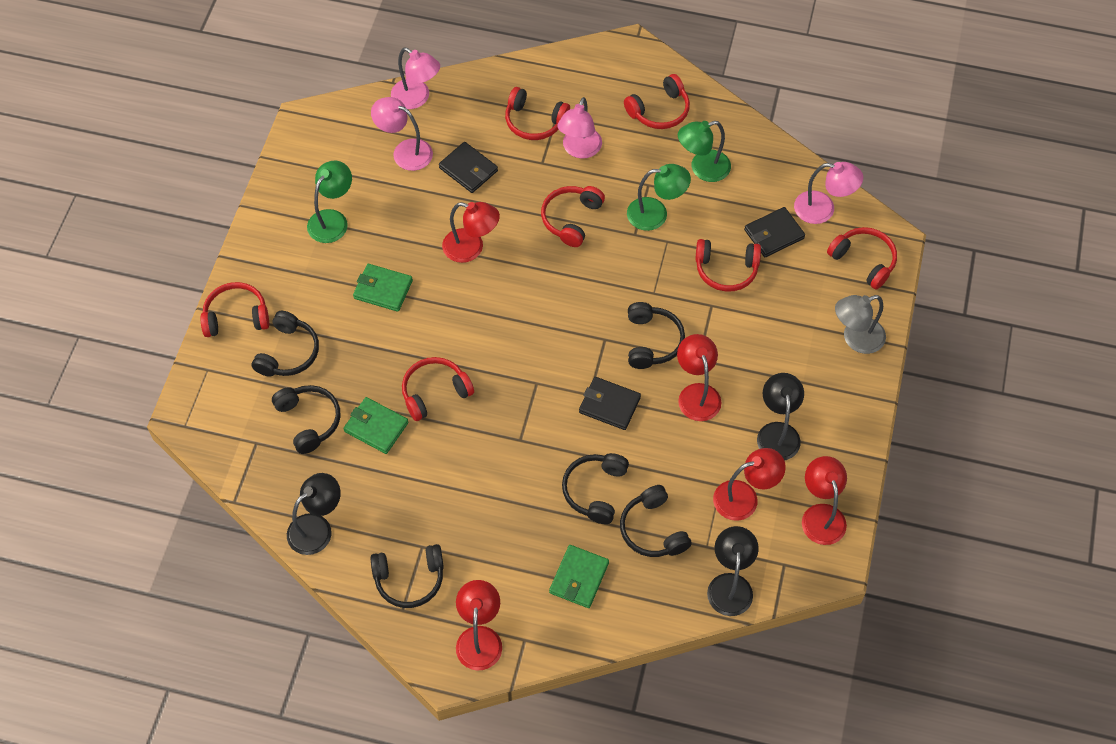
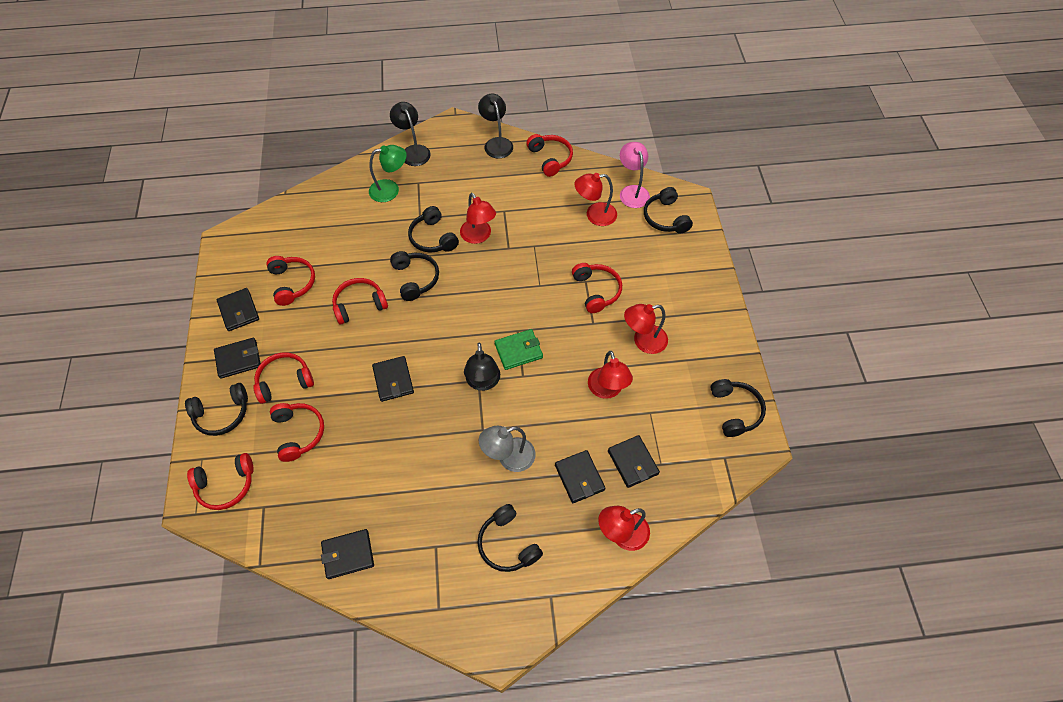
black wallet: 3 -> 6
green lamp: 3 -> 1
green wallet: 3 -> 1
pink lamp: 4 -> 1

